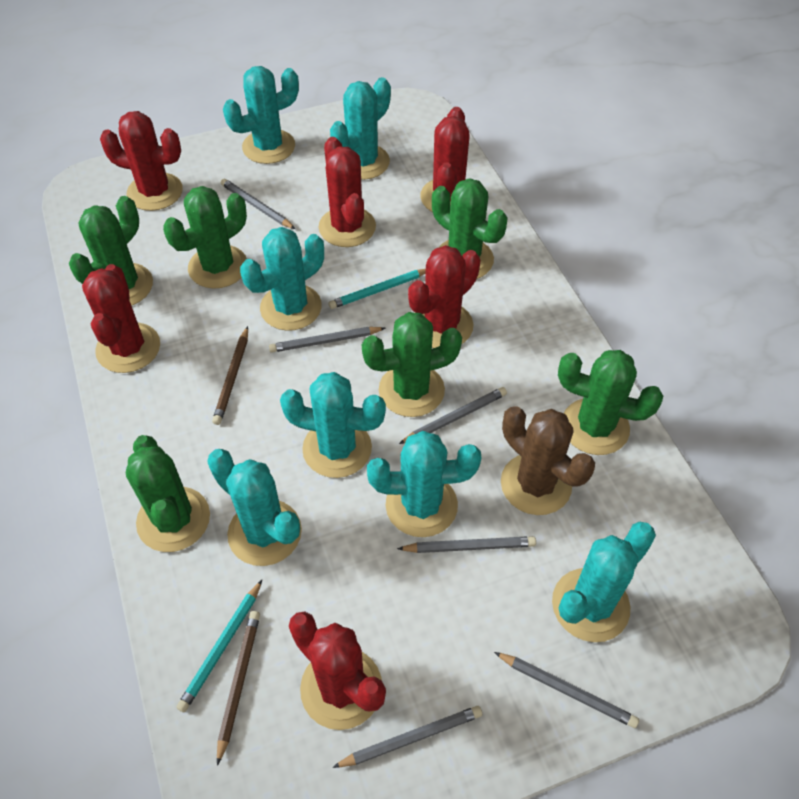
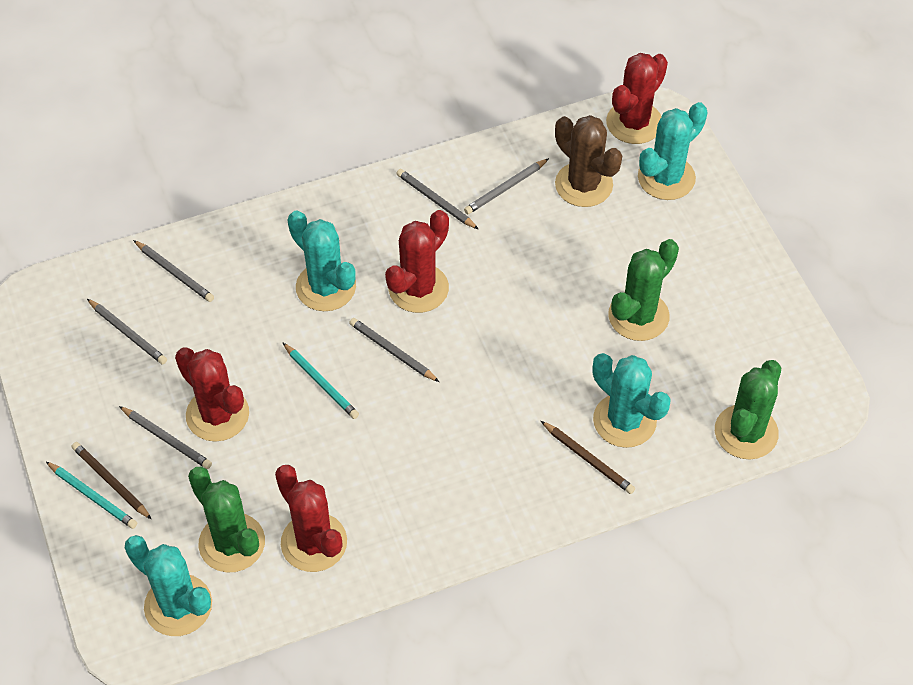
green cactus: 6 -> 3
red cactus: 6 -> 4
turquoise cactus: 7 -> 4

